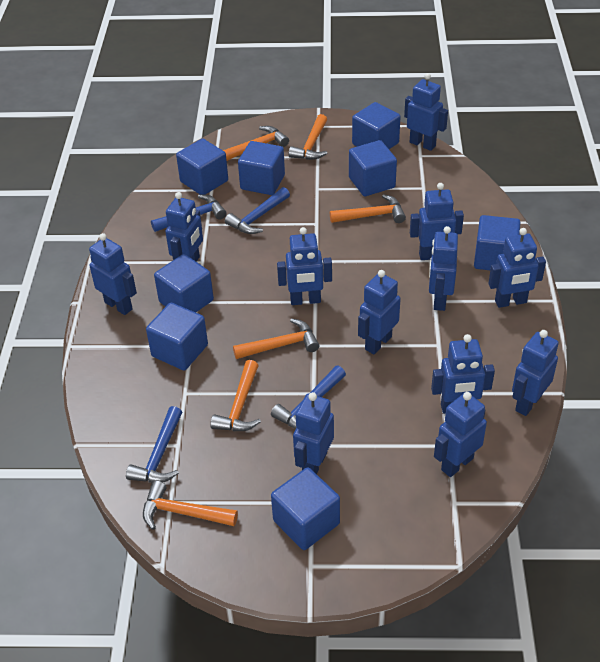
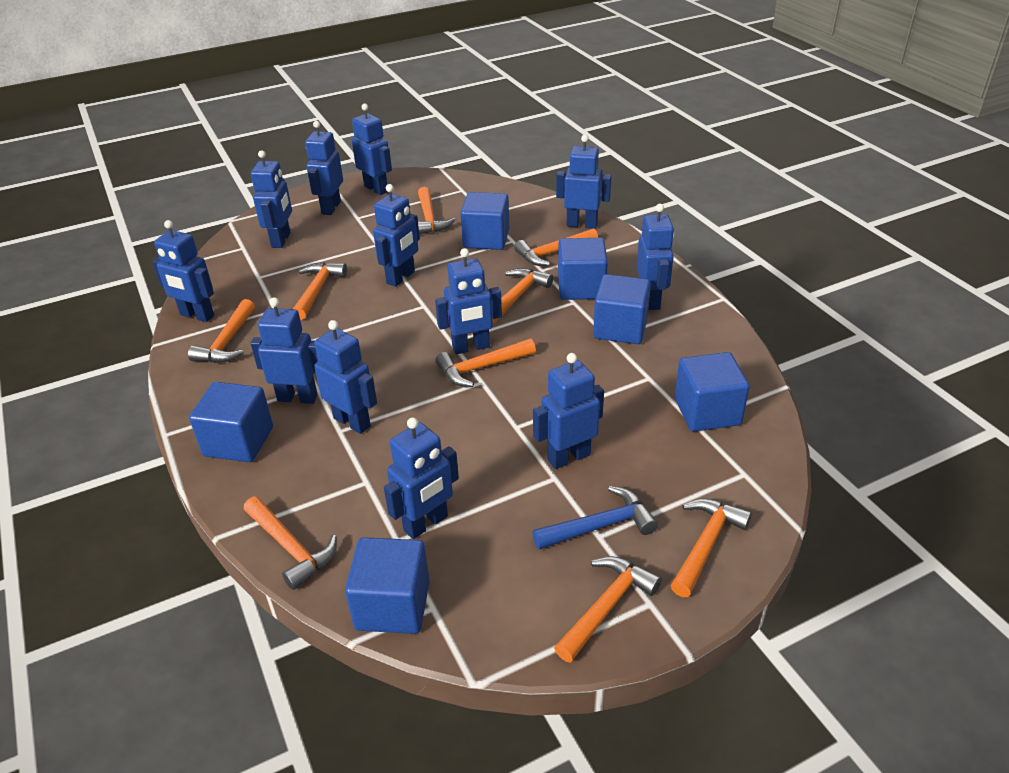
blue cube: 8 -> 6
blue hammer: 4 -> 1
orange hammer: 6 -> 9

